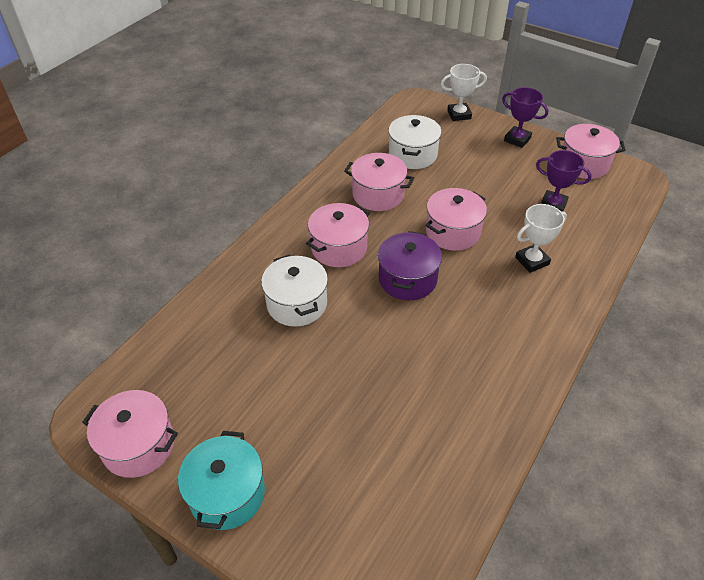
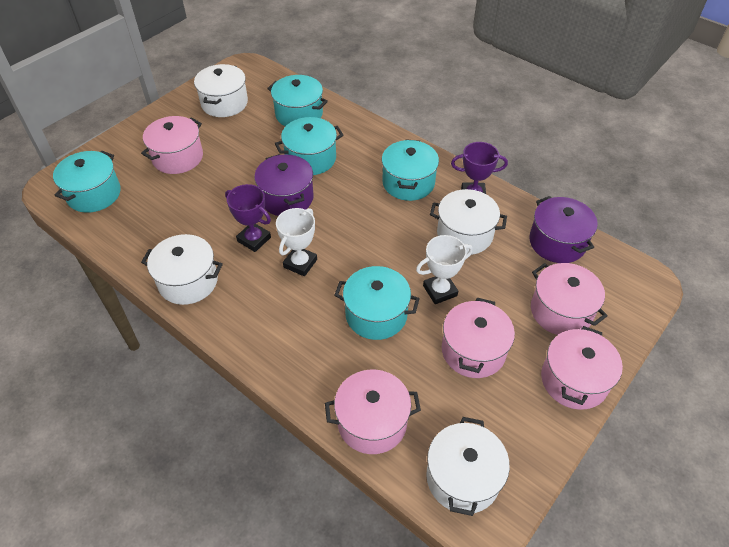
purple pot: 1 -> 2
turquoise pot: 1 -> 5
white pot: 2 -> 4

